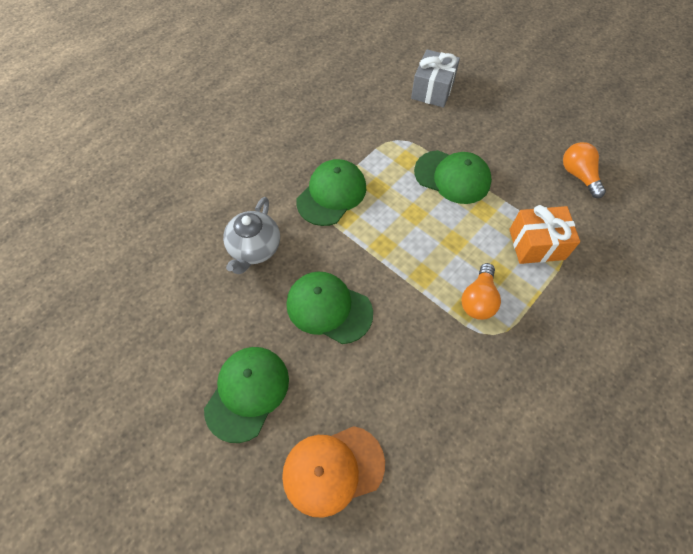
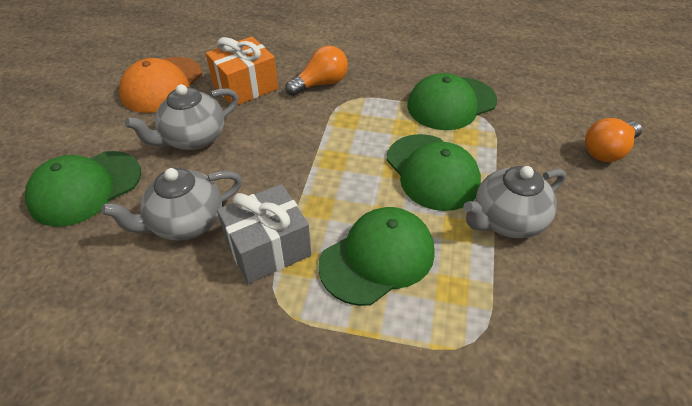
grey teapot: 1 -> 3

